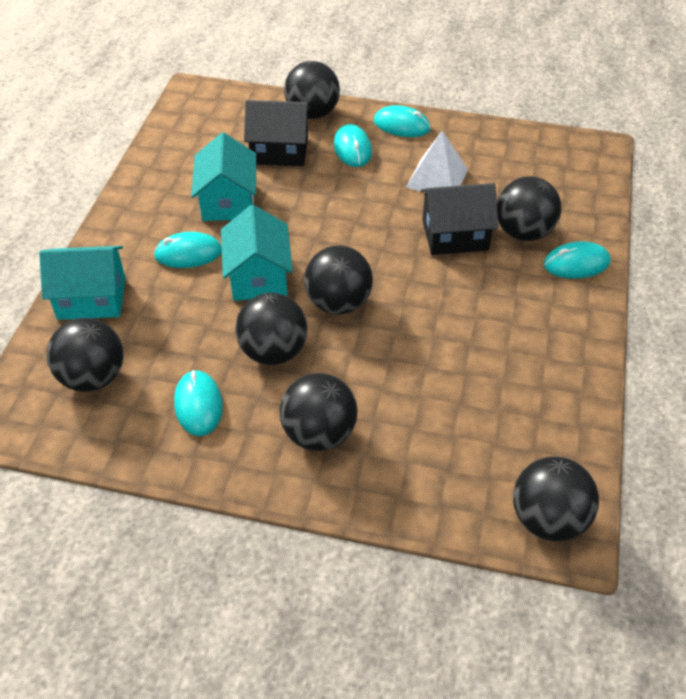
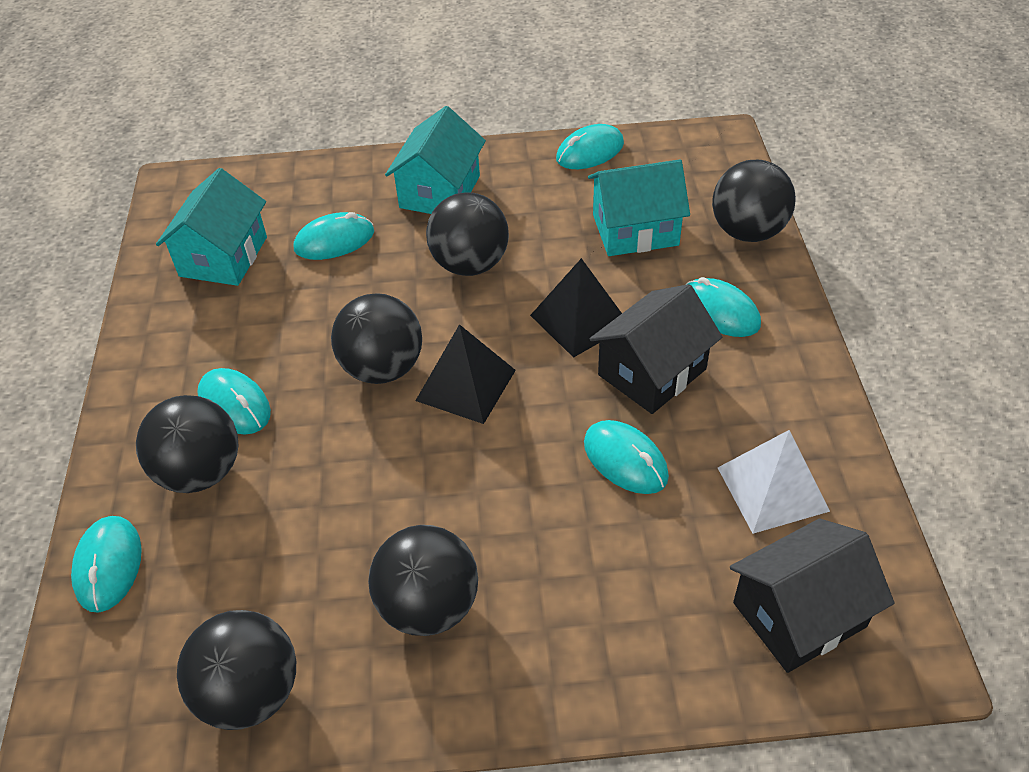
black ball: 7 -> 6
black pyramid: 0 -> 2
turquoise mouse: 5 -> 6

